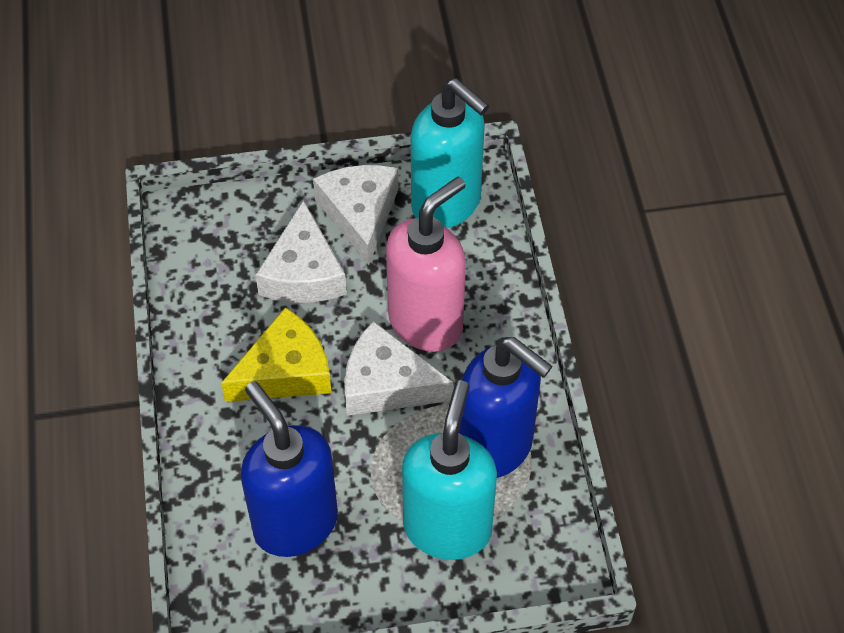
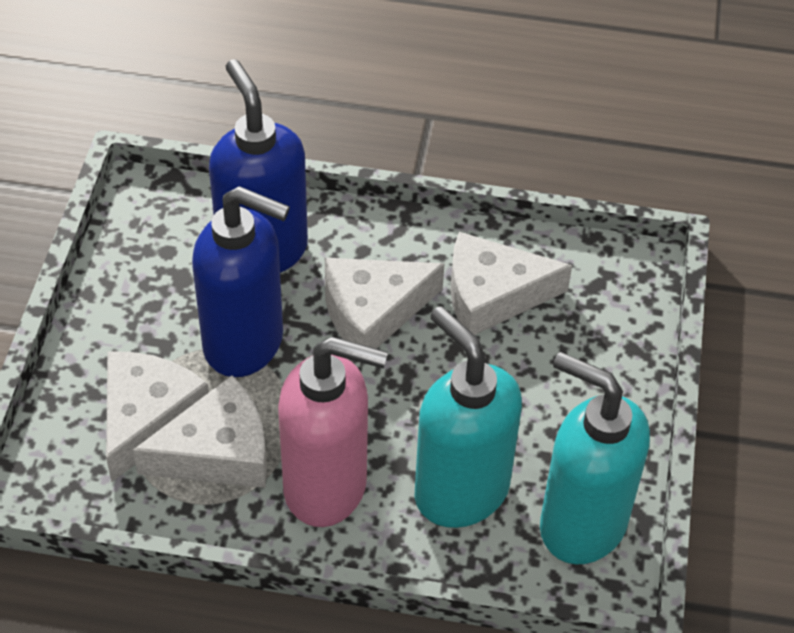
white cheese: 3 -> 4
yellow cheese: 1 -> 0

